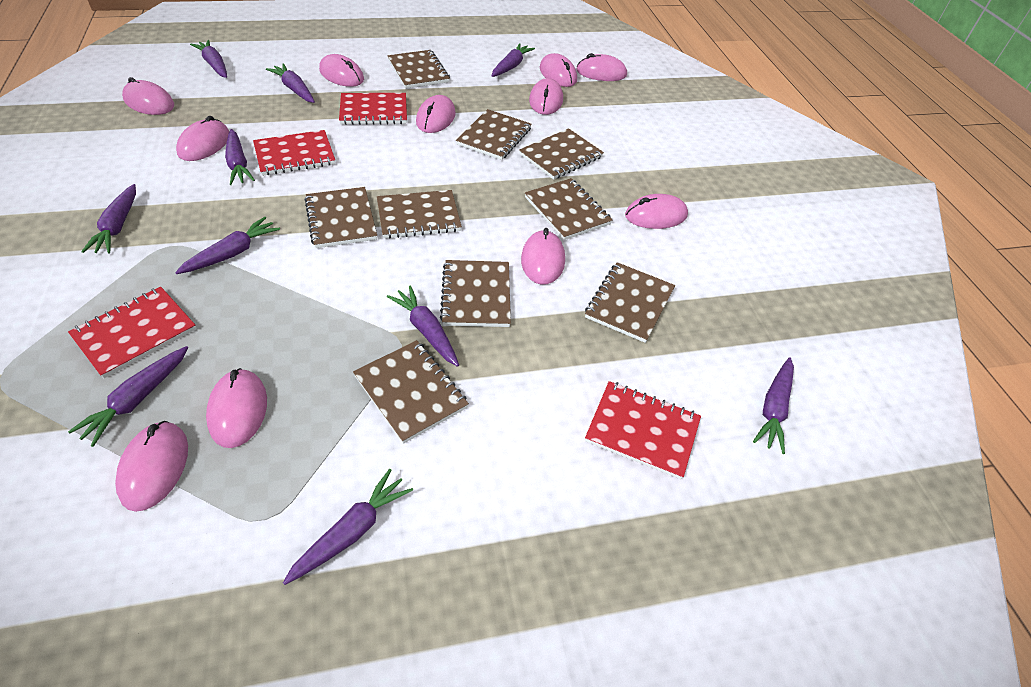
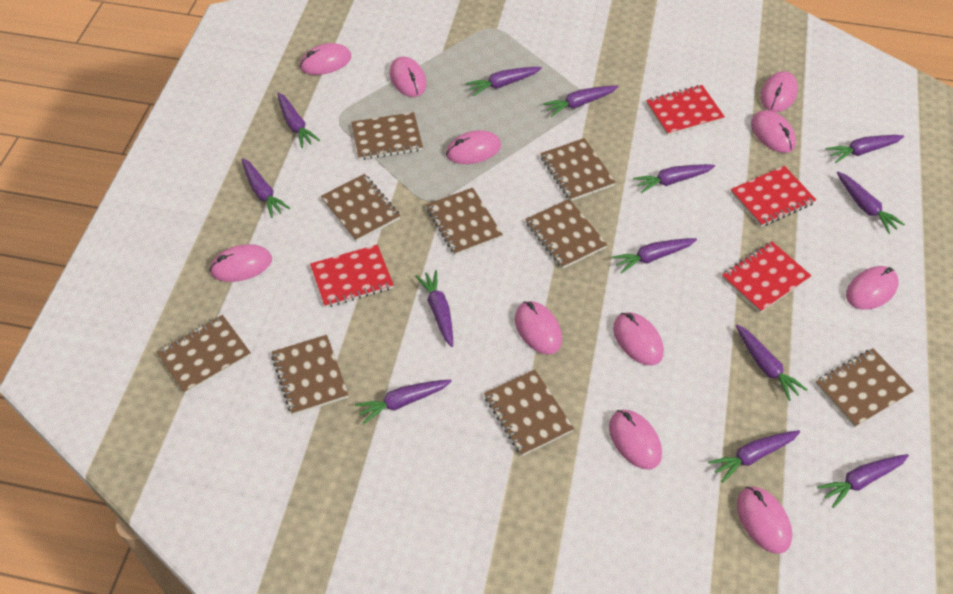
purple carrot: 10 -> 13

